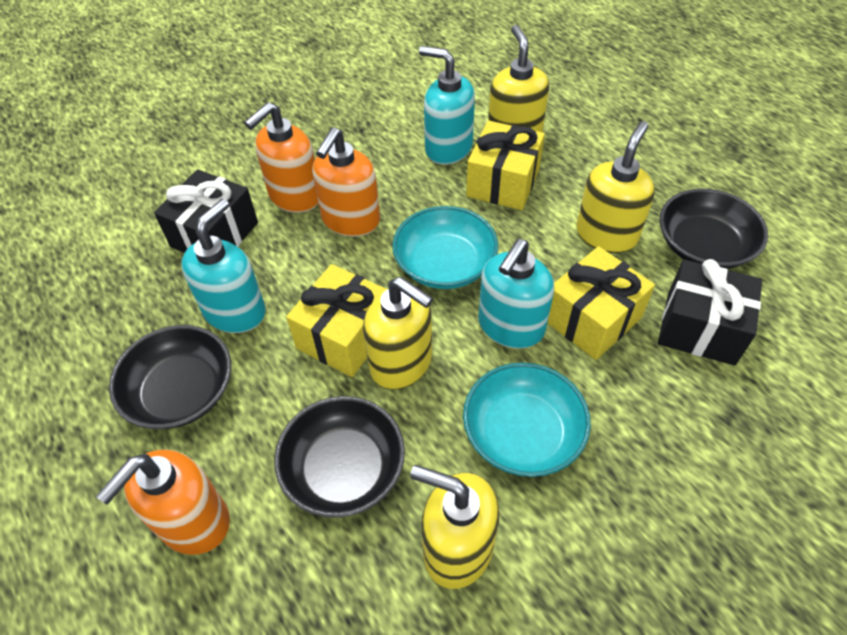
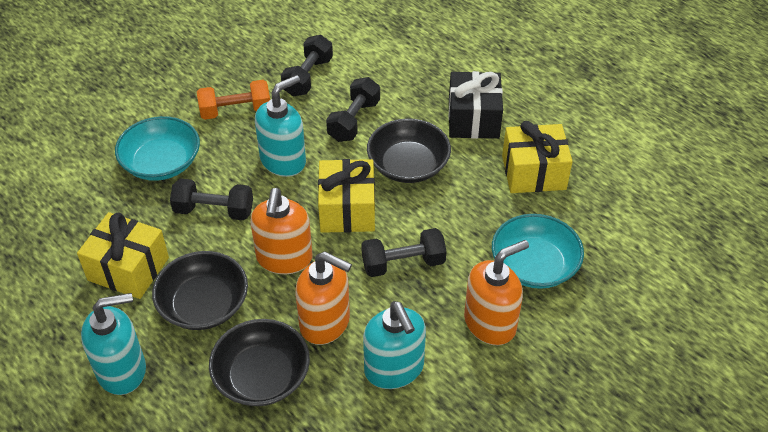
black dumbbell: 0 -> 4
black gift: 2 -> 1
orange dumbbell: 0 -> 1
yellow soap dispenser: 4 -> 0

